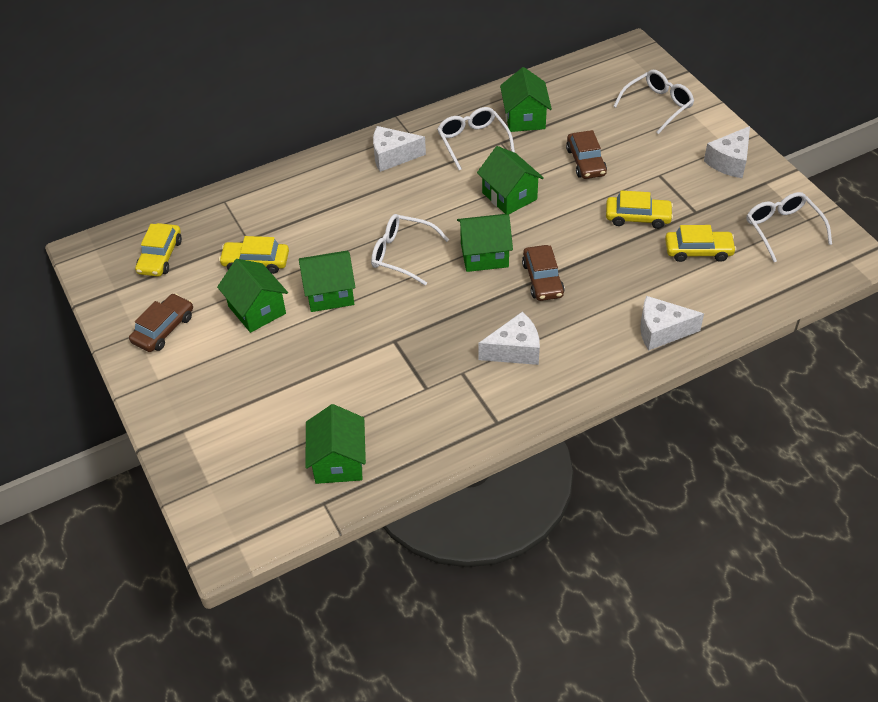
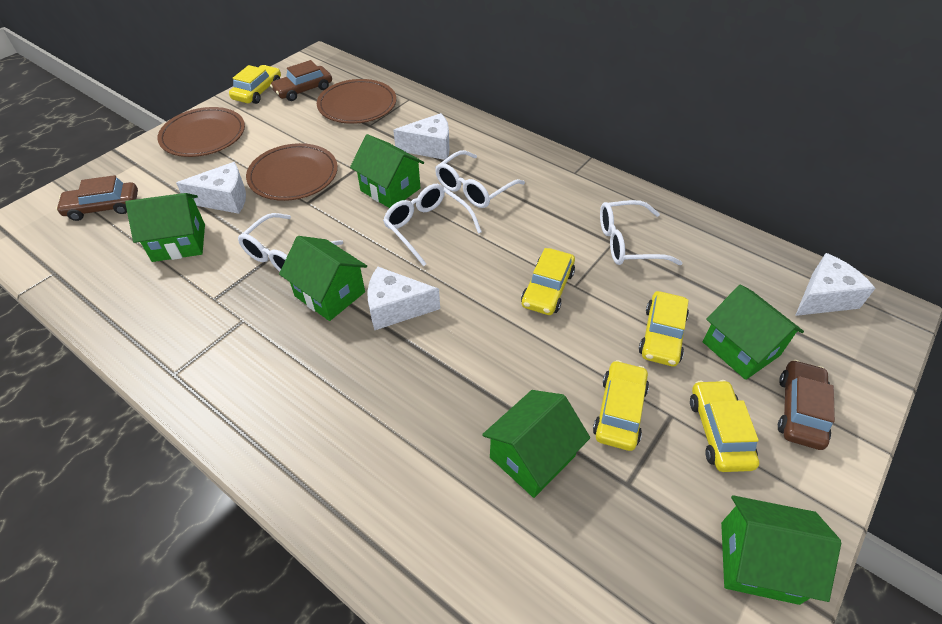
brown plate: 0 -> 3
yellow car: 4 -> 5

